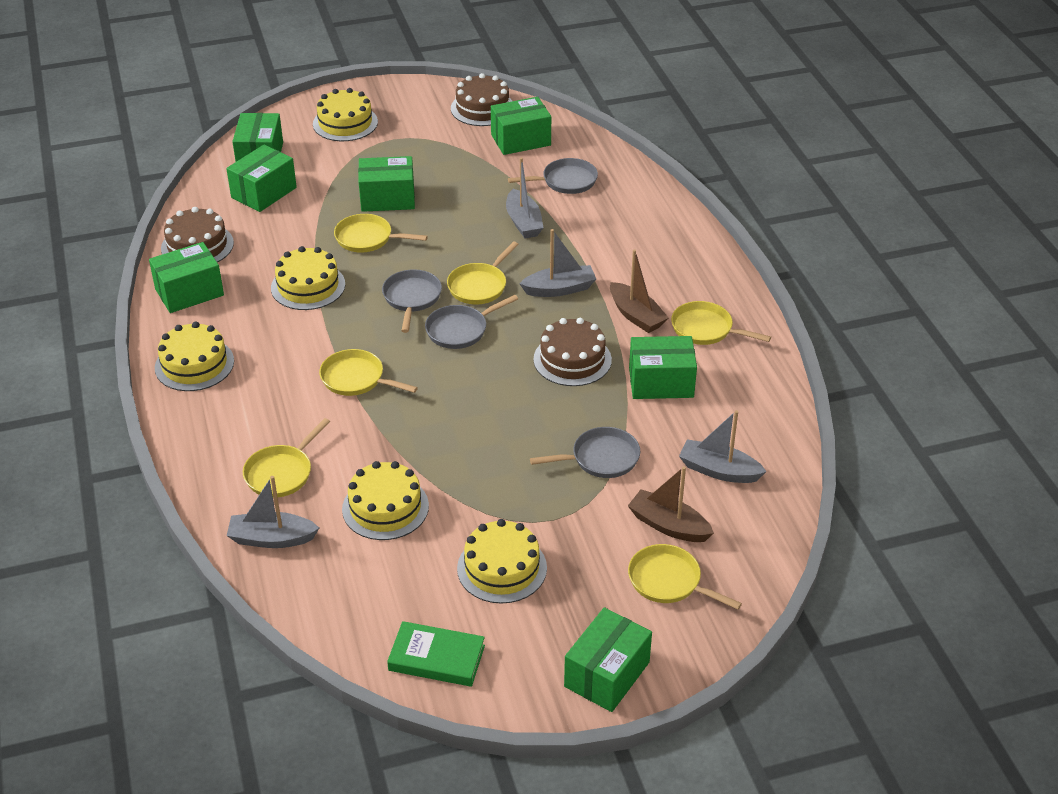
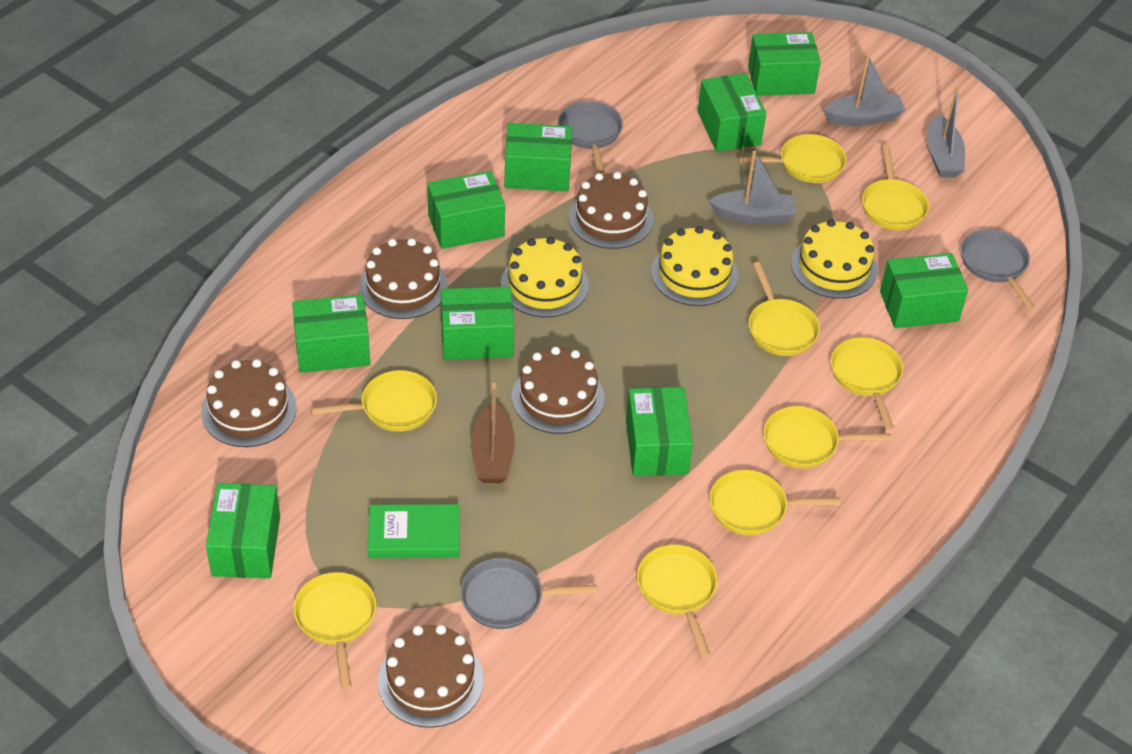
brown boat: 2 -> 1
brown cake: 3 -> 5
green box: 7 -> 9
grey boat: 4 -> 3
grey pan: 4 -> 3
yellow cake: 5 -> 3
yellow pan: 6 -> 9

